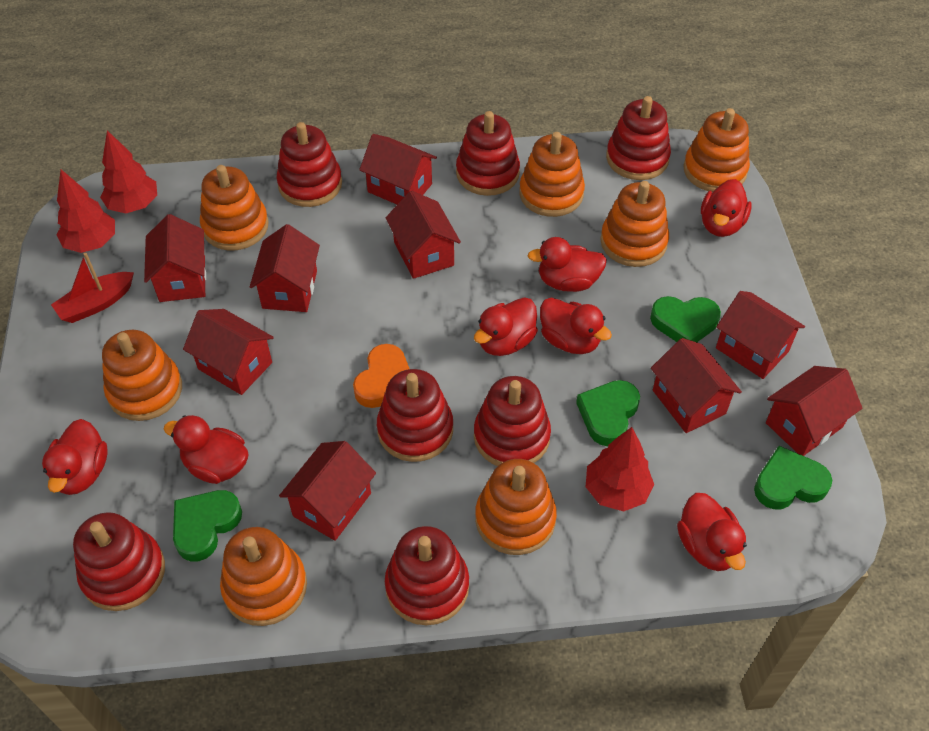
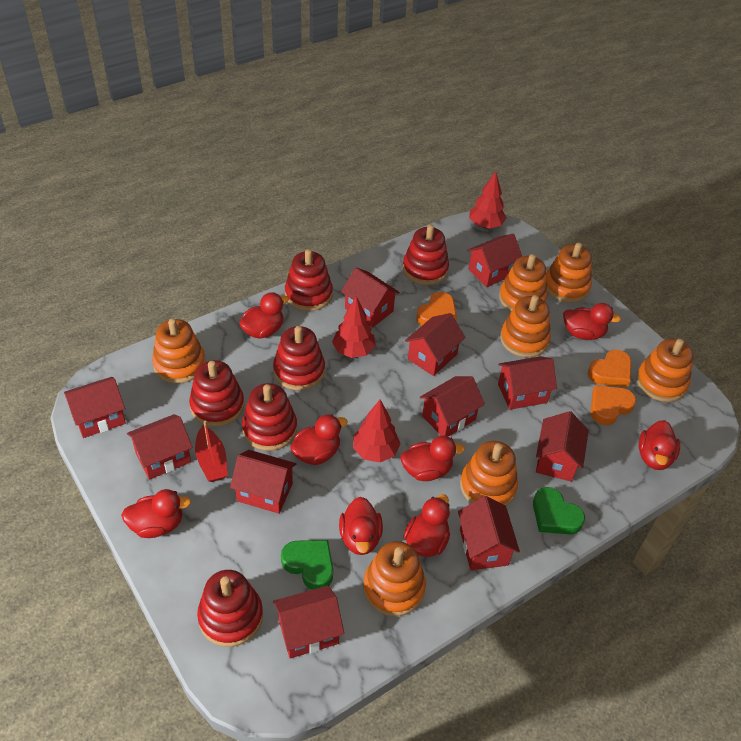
green heart: 4 -> 2
orange heart: 1 -> 3
red duck: 7 -> 8
red house: 9 -> 11
red stacking toy: 7 -> 6

